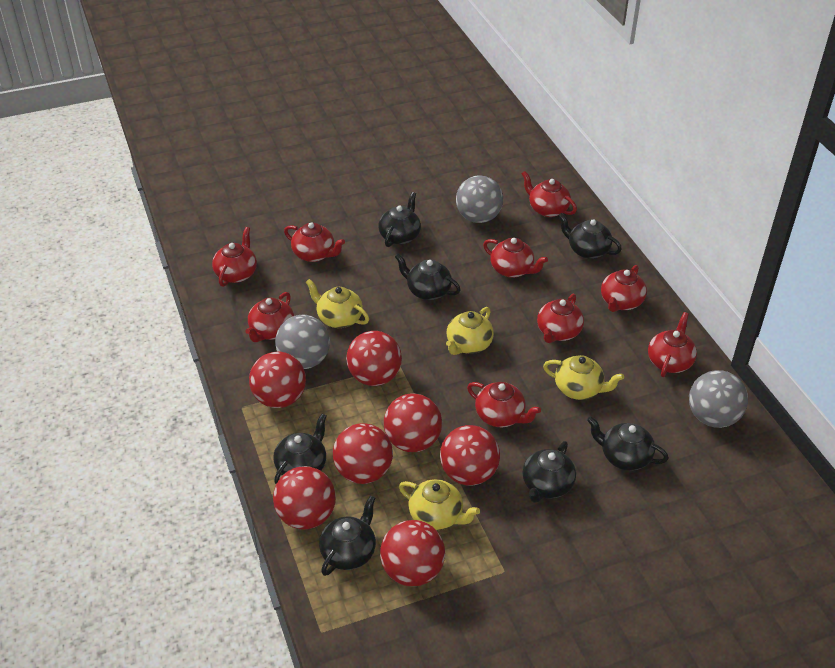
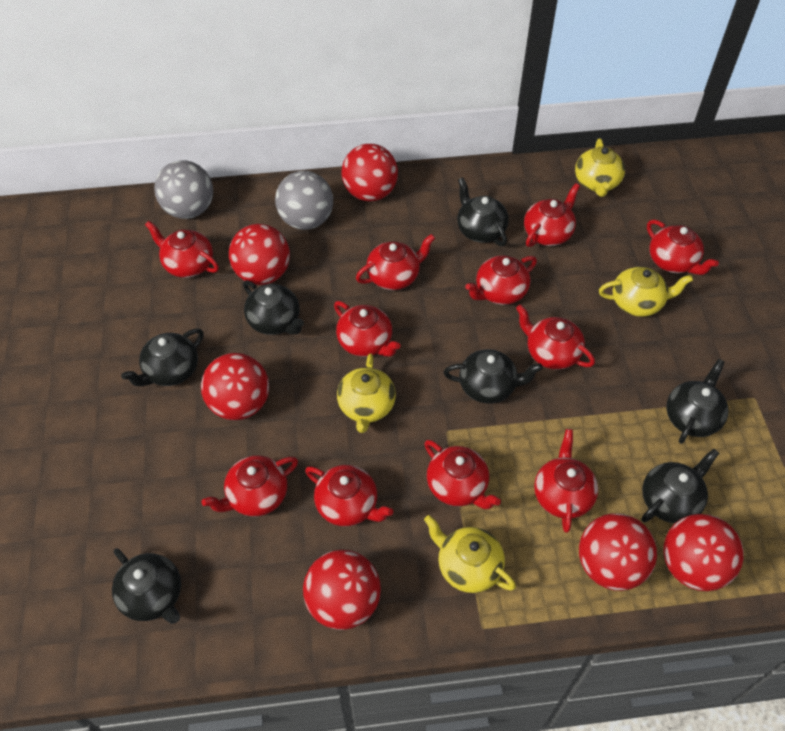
grey ball: 3 -> 2
red ball: 7 -> 6
red teapot: 9 -> 11

